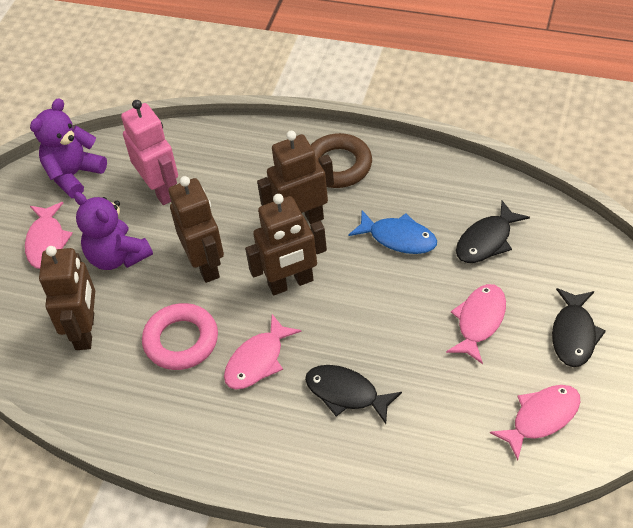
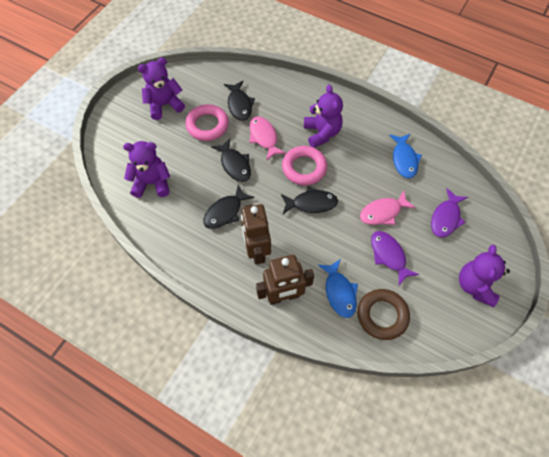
black fish: 3 -> 4
blue fish: 1 -> 2
brown robot: 4 -> 2
pink fish: 4 -> 2
pink ring: 1 -> 2
pink robot: 1 -> 0
purple fish: 0 -> 2
purple teddy bear: 2 -> 4

